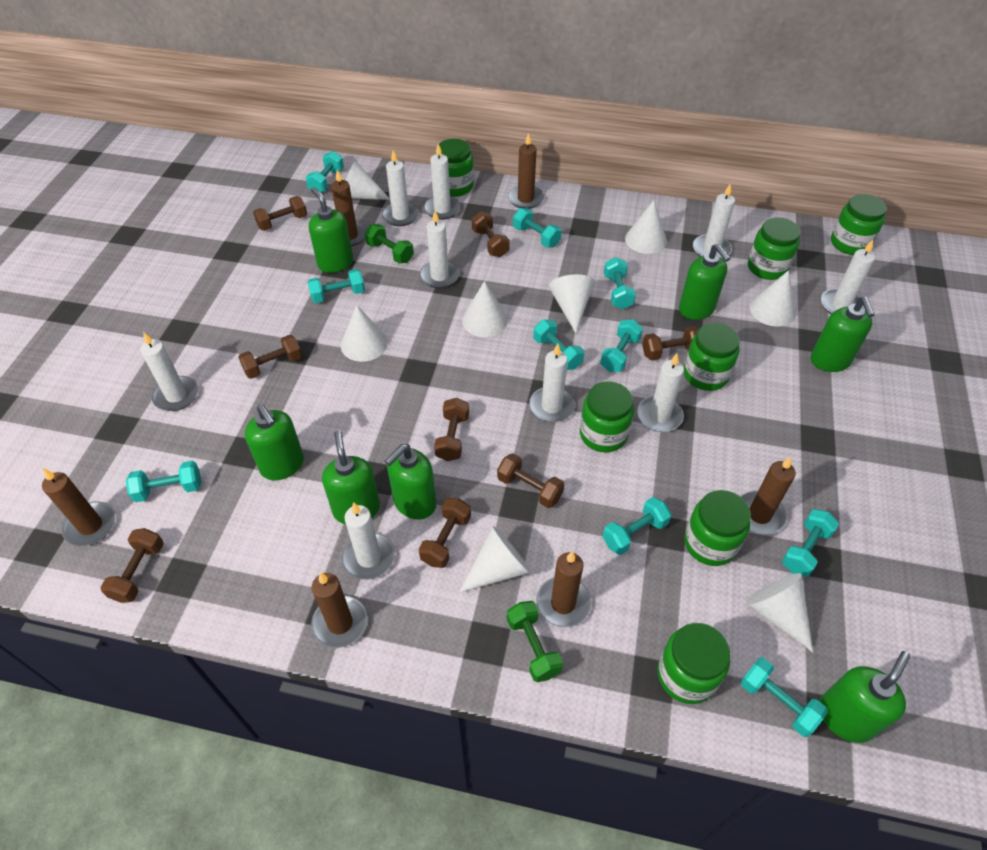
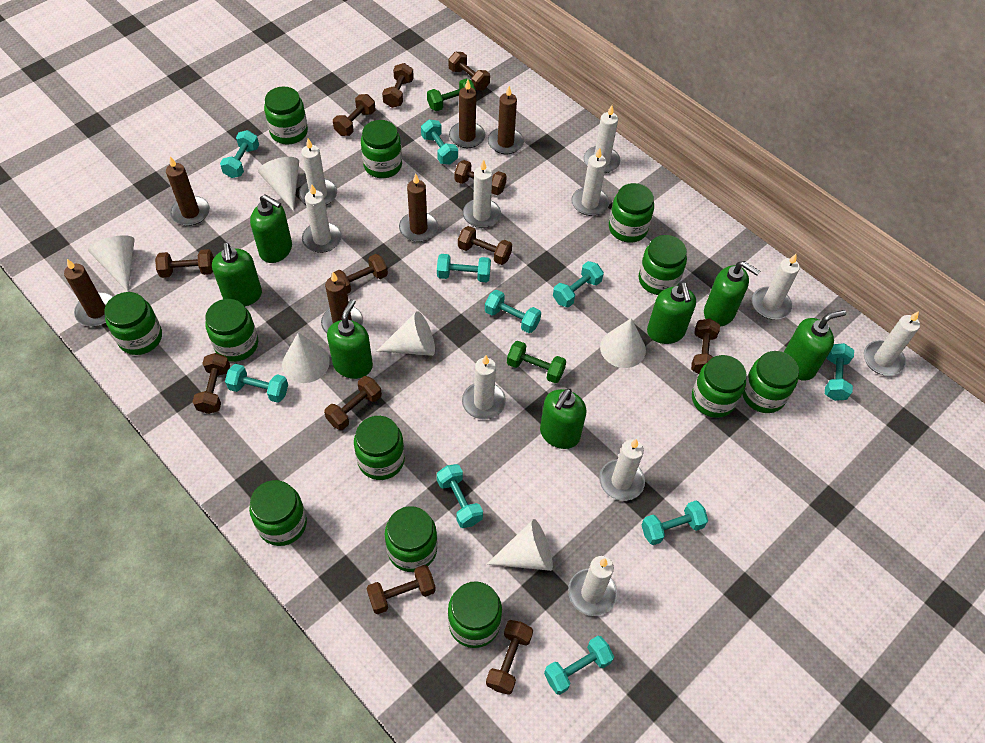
brown dumbbell: 8 -> 12
green jar: 7 -> 12
white candle: 9 -> 10
white cone: 8 -> 6

